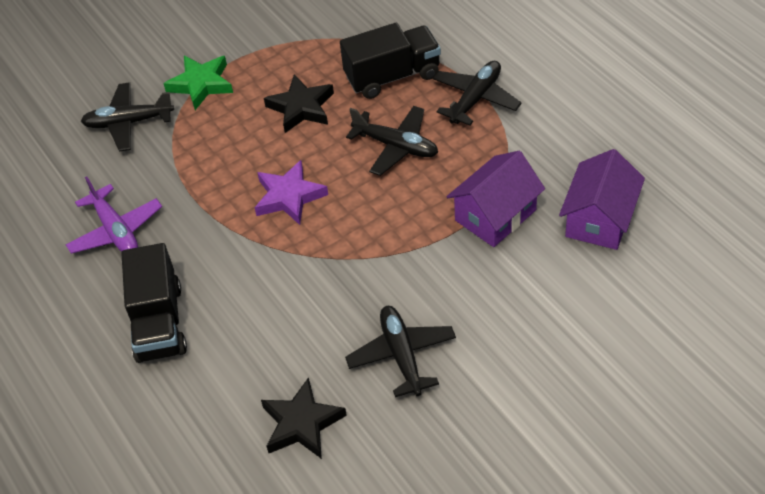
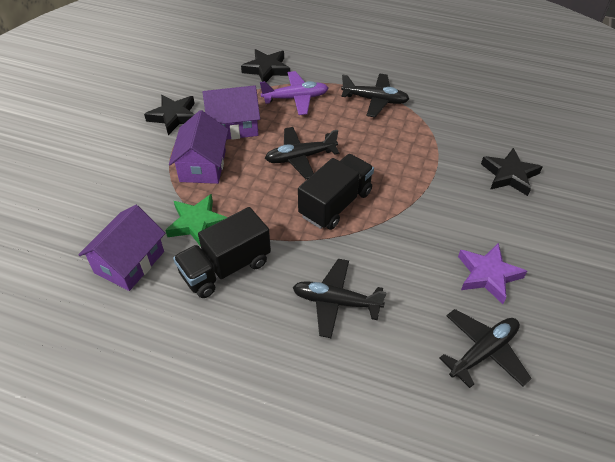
black star: 2 -> 3
purple house: 2 -> 3

